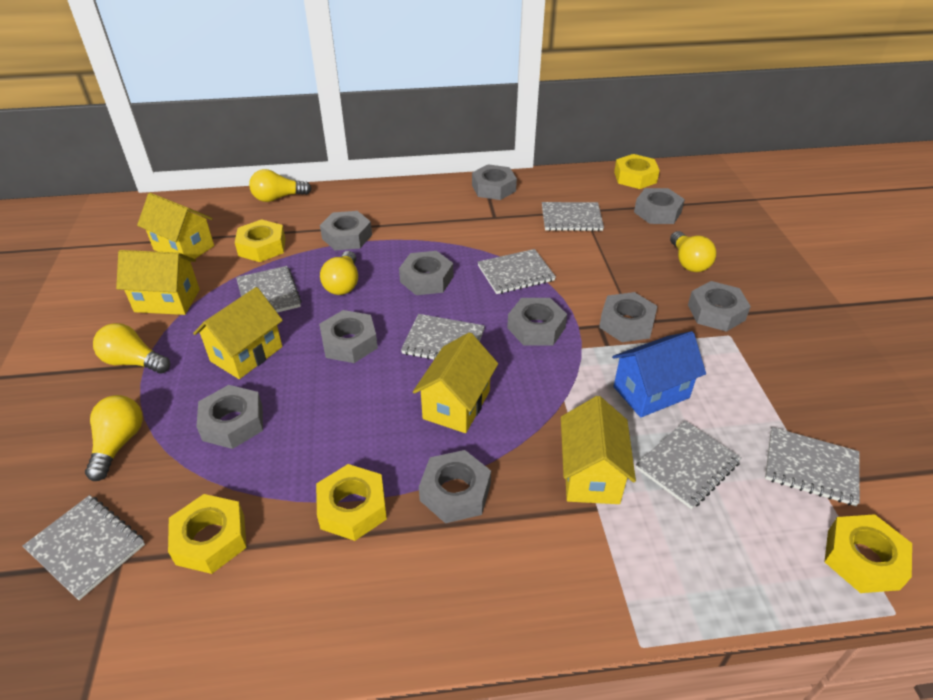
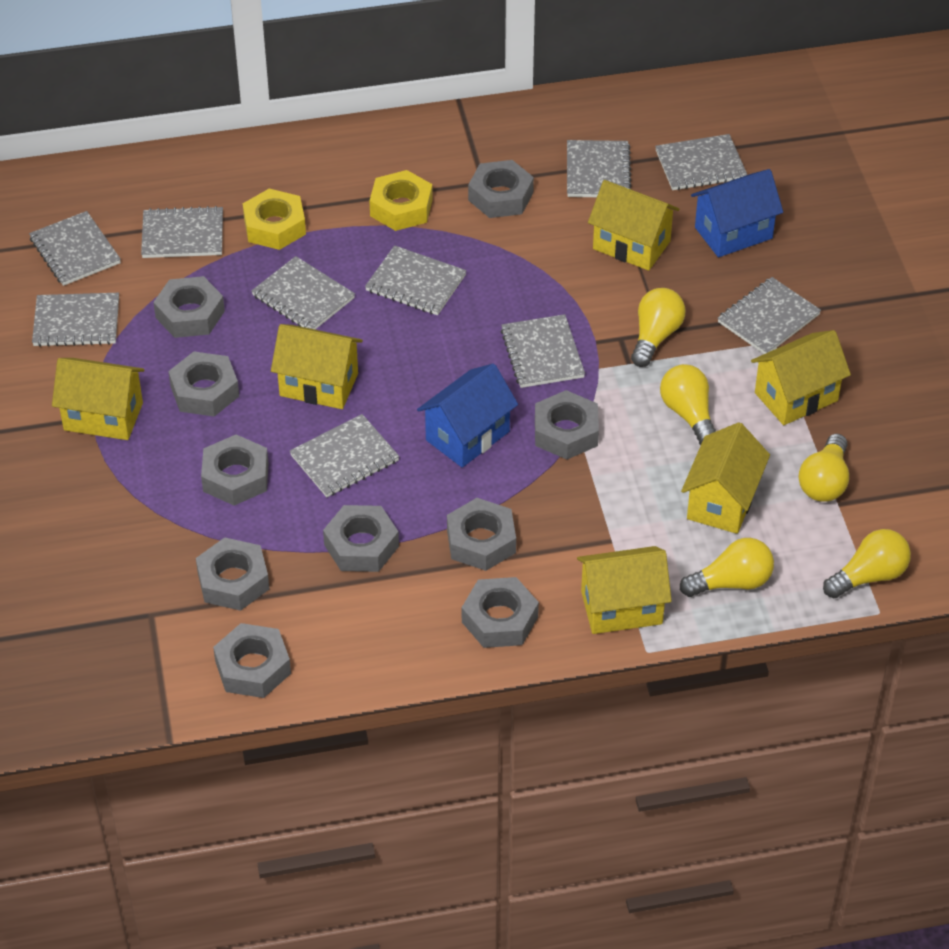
blue house: 1 -> 2
grey notebook: 7 -> 10
yellow house: 5 -> 6
yellow nut: 5 -> 2

